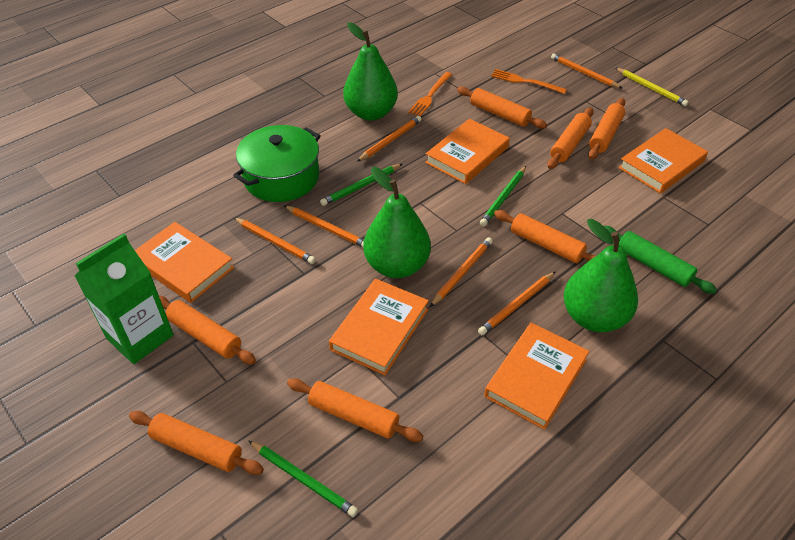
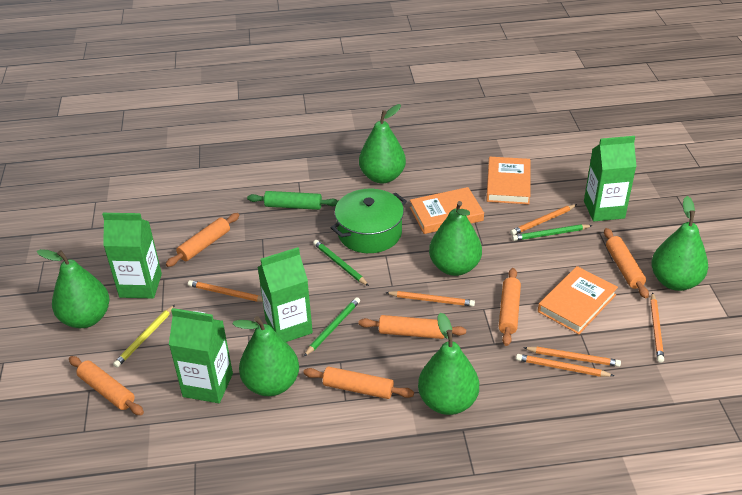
green carton: 1 -> 4
green pear: 3 -> 6
orange book: 5 -> 3
orange fork: 2 -> 0
orange rolling pin: 7 -> 6

